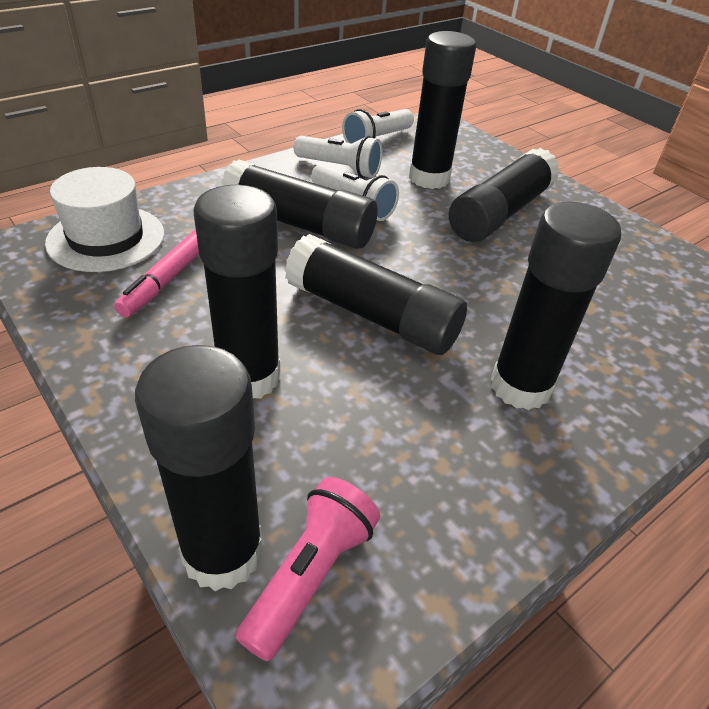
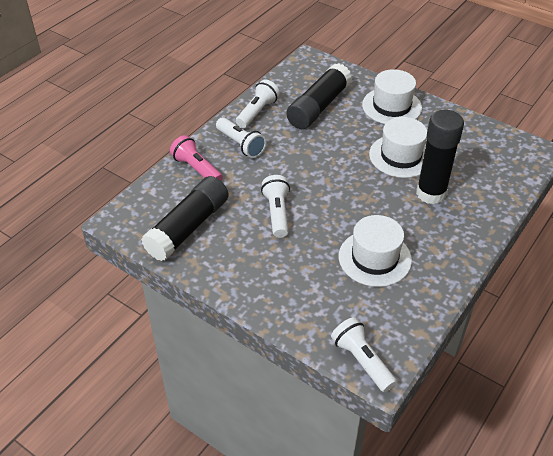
black glue stick: 7 -> 3
pink marker: 1 -> 0
white flashlight: 3 -> 4
white hat: 1 -> 3

